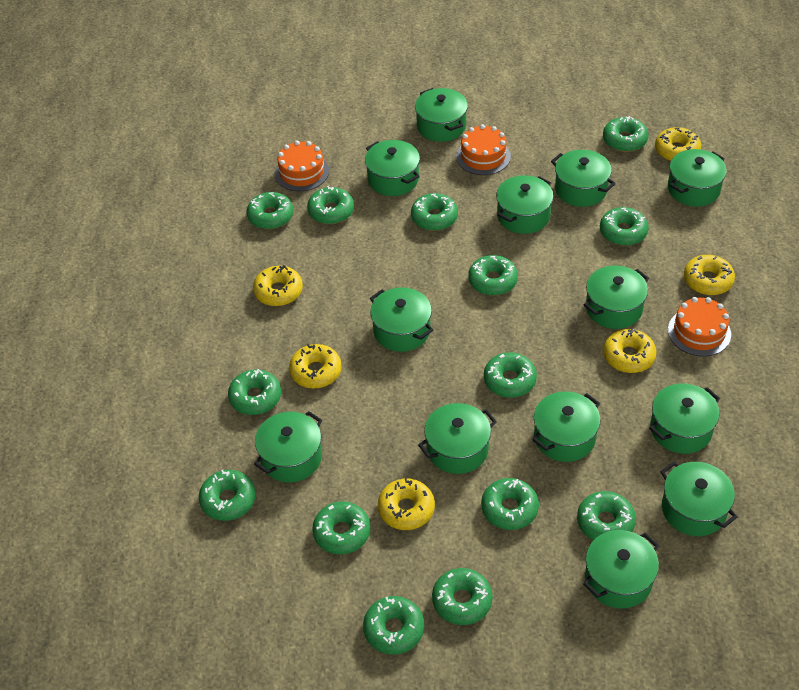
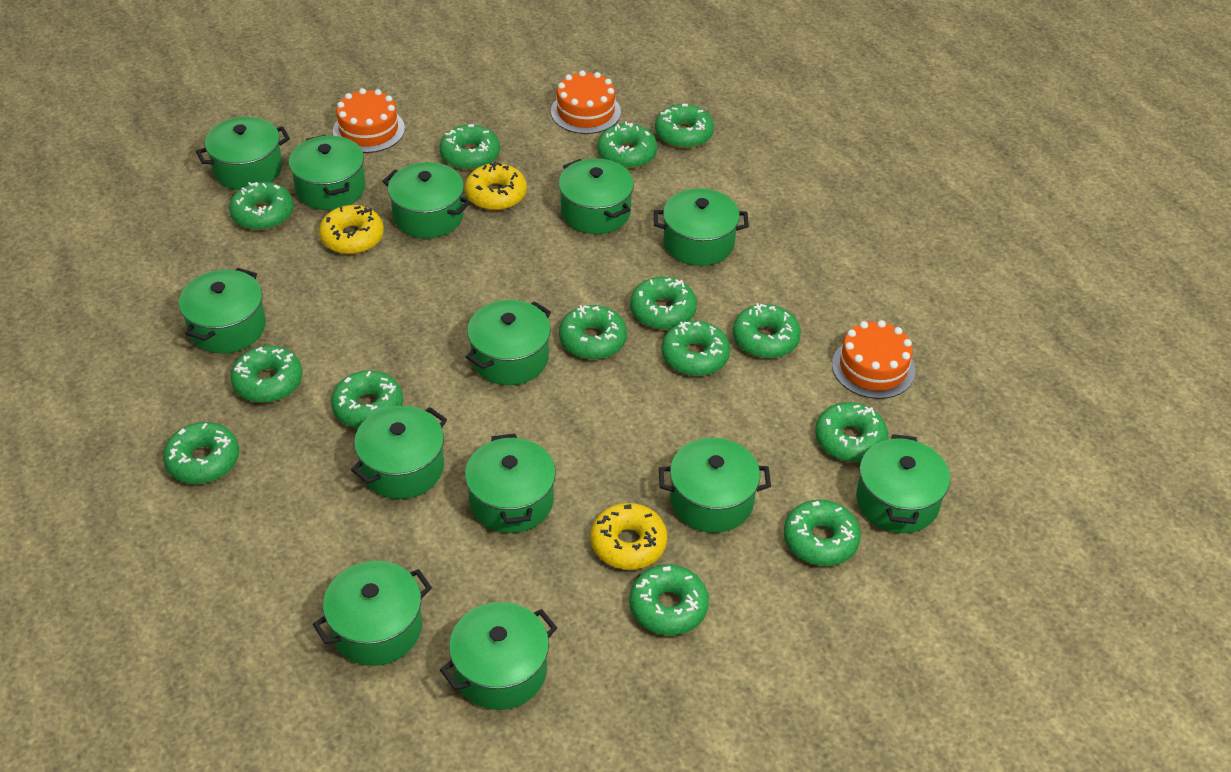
yellow donut: 6 -> 3

